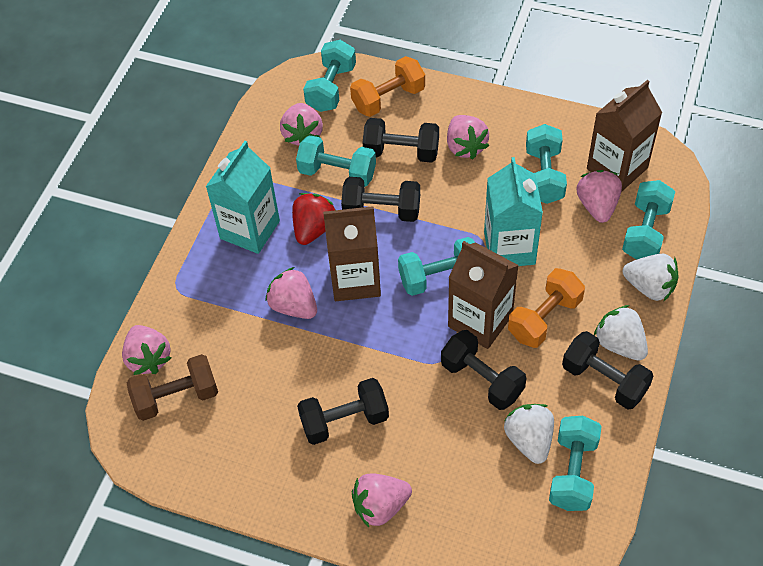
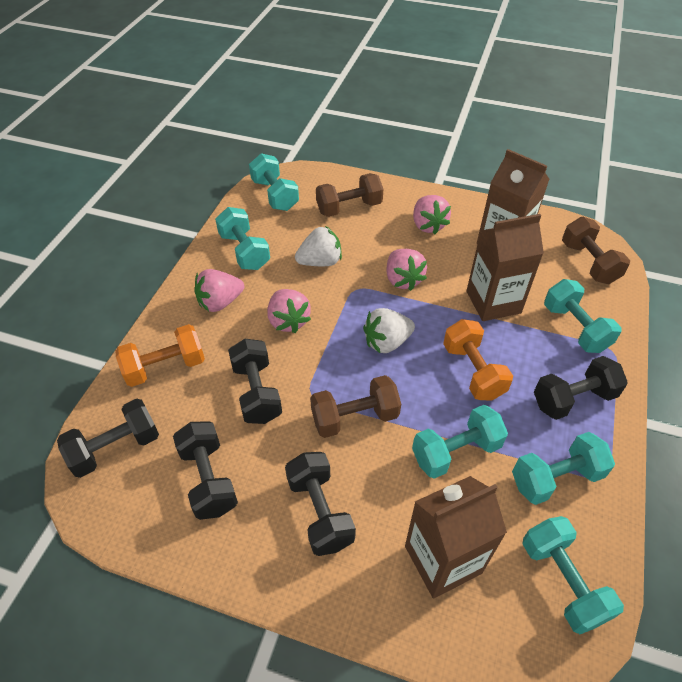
brown dumbbell: 1 -> 3
pink strawberry: 6 -> 4
red strawberry: 1 -> 0
turquoise carton: 2 -> 0
white strawberry: 3 -> 2

